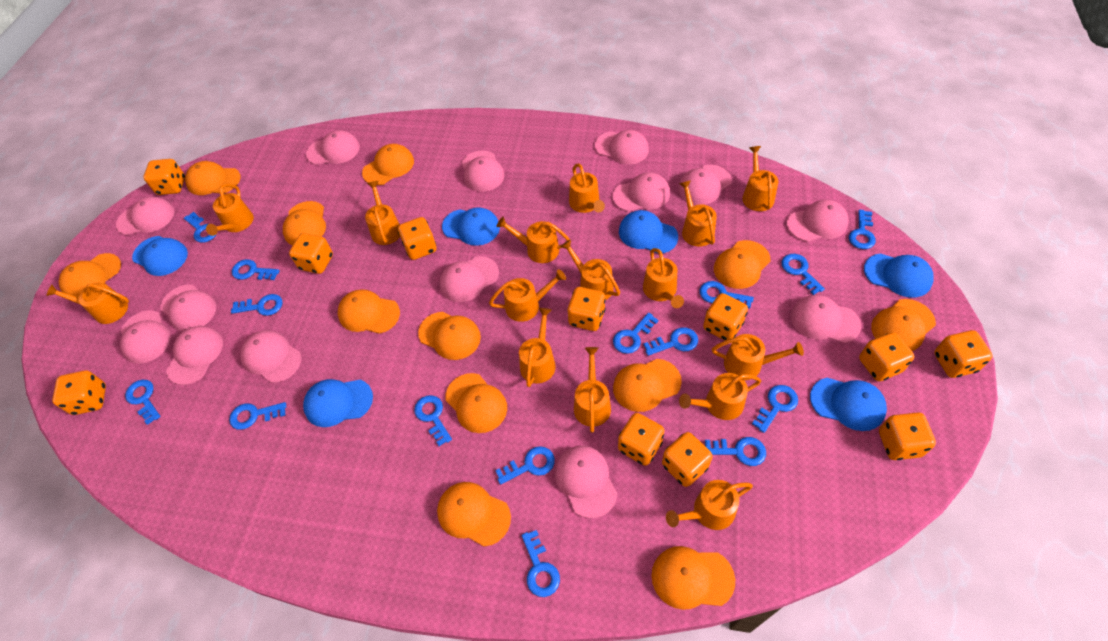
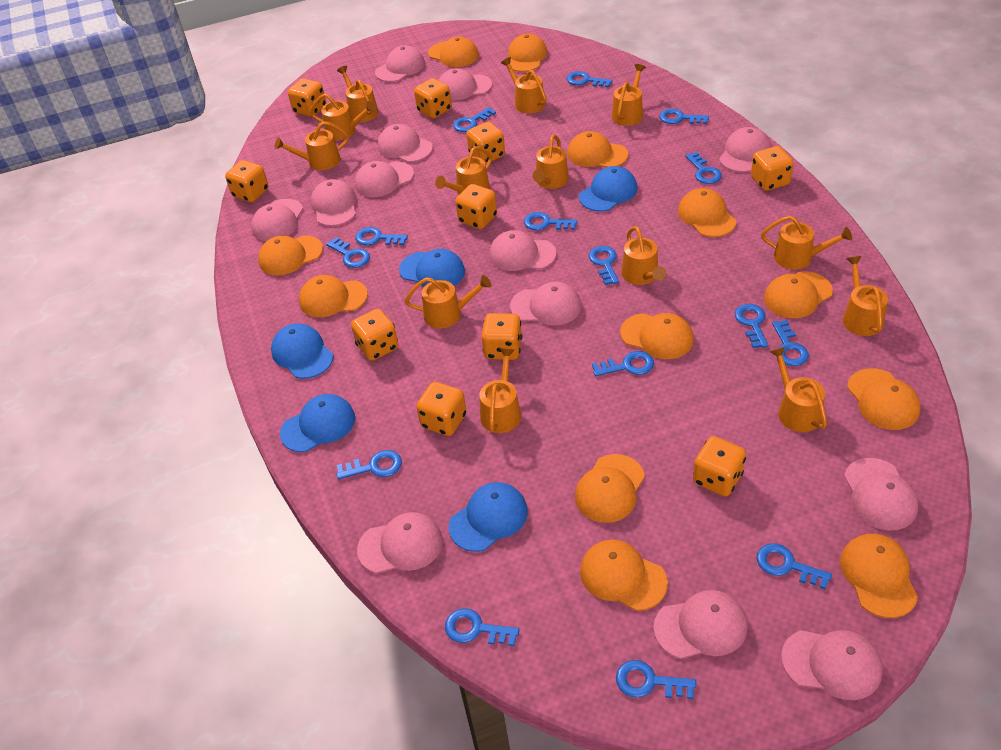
blue cap: 6 -> 5
orange dice: 11 -> 10
orange watering can: 15 -> 13
pink cap: 14 -> 13

